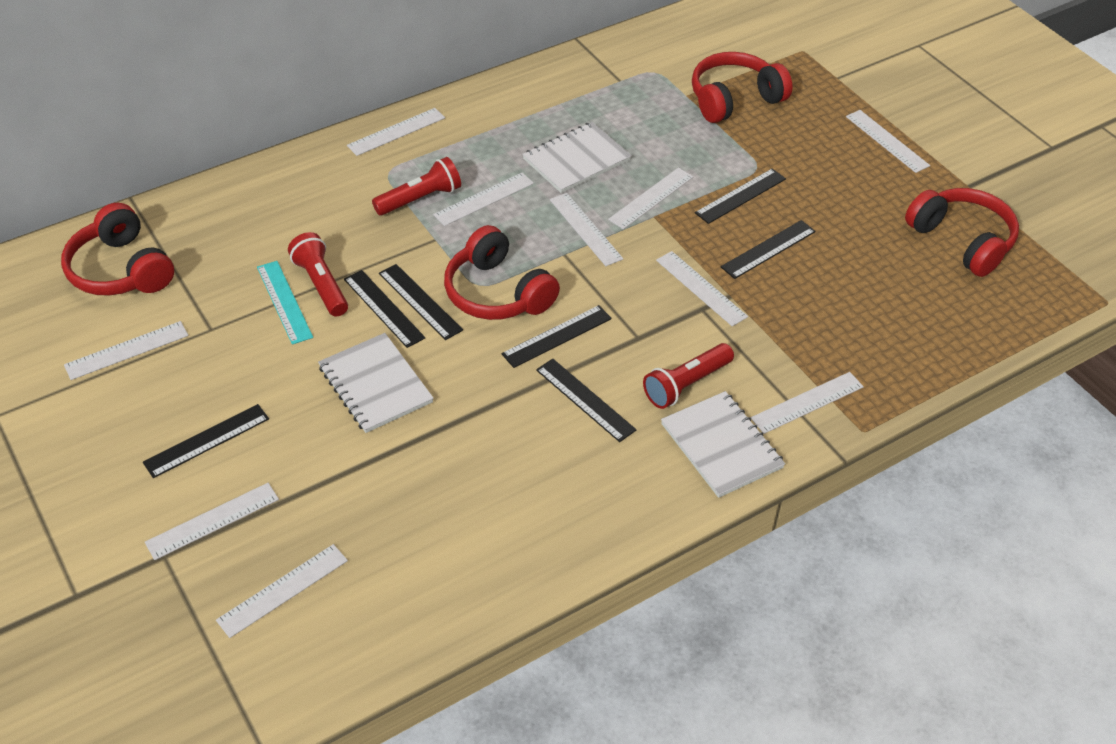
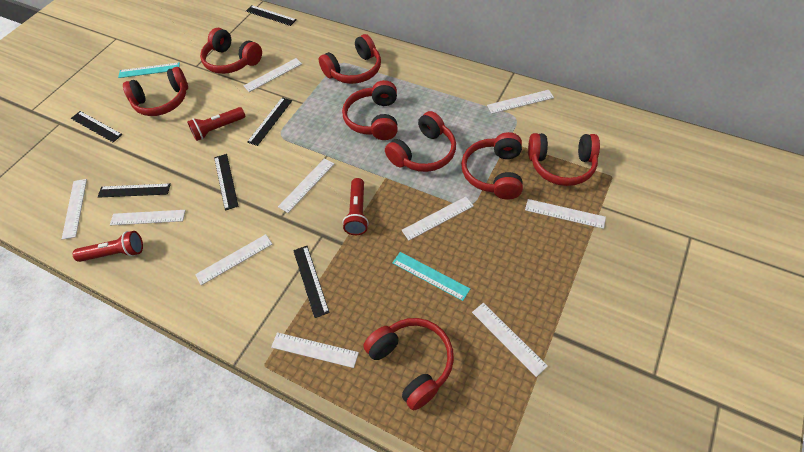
black ruler: 7 -> 6
red headphones: 4 -> 8
turquoise ruler: 1 -> 2
white notebook: 3 -> 0

